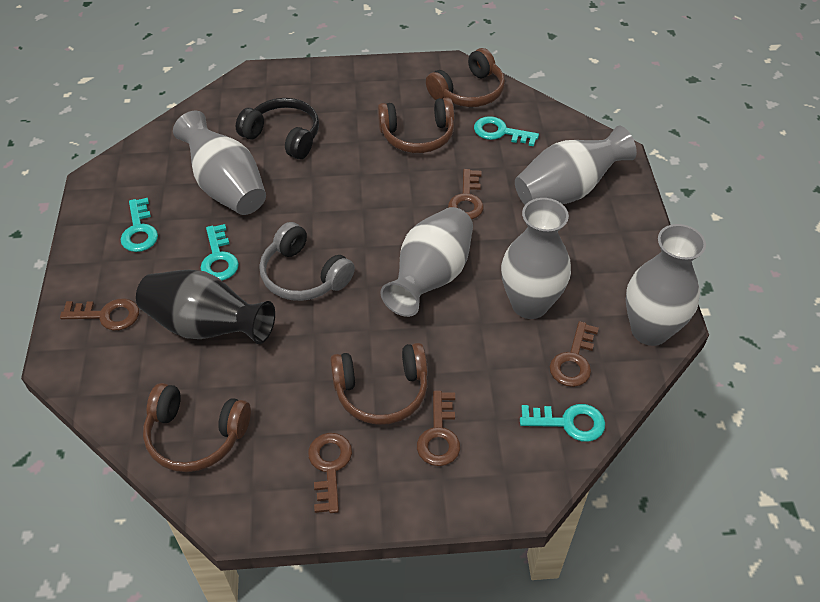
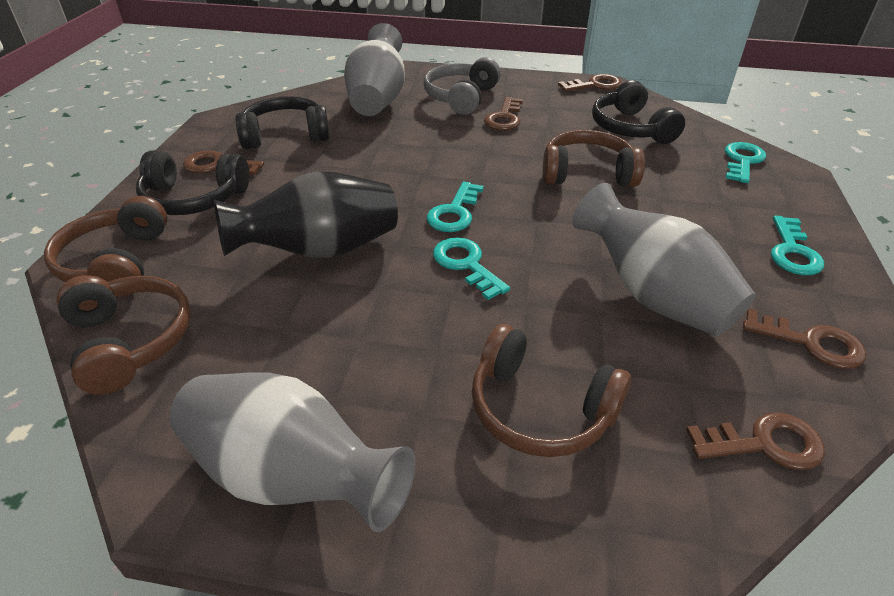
black headphones: 1 -> 3
grey vase: 5 -> 3

